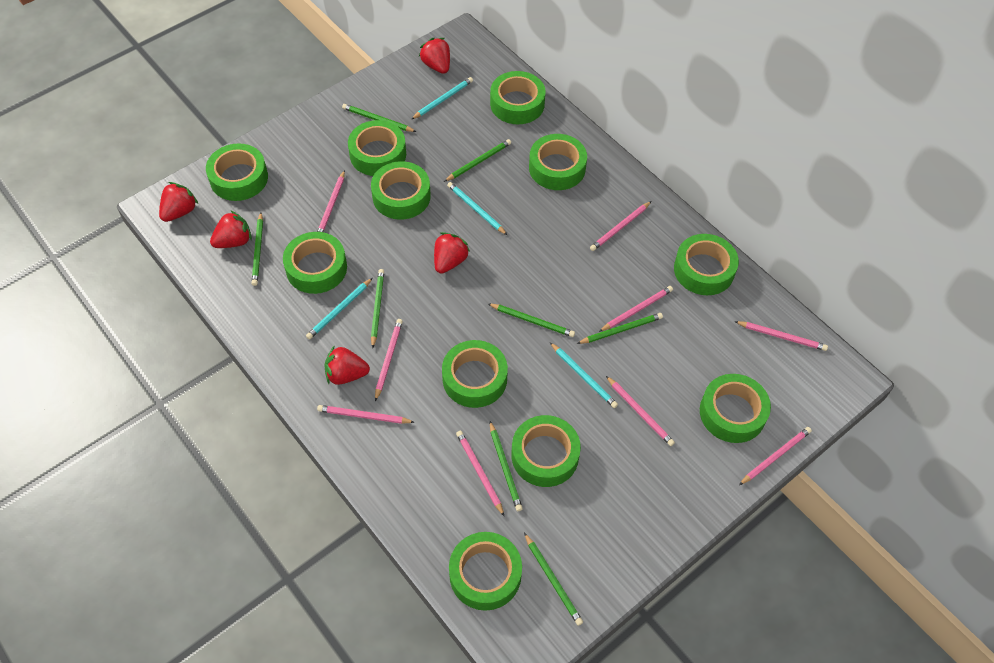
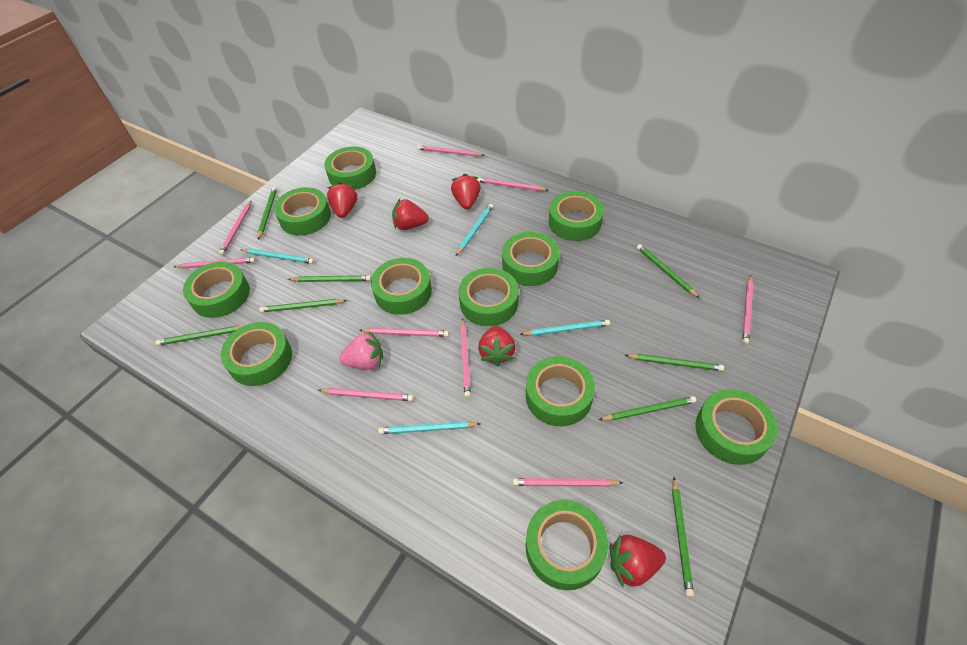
pink strawberry: 0 -> 1

